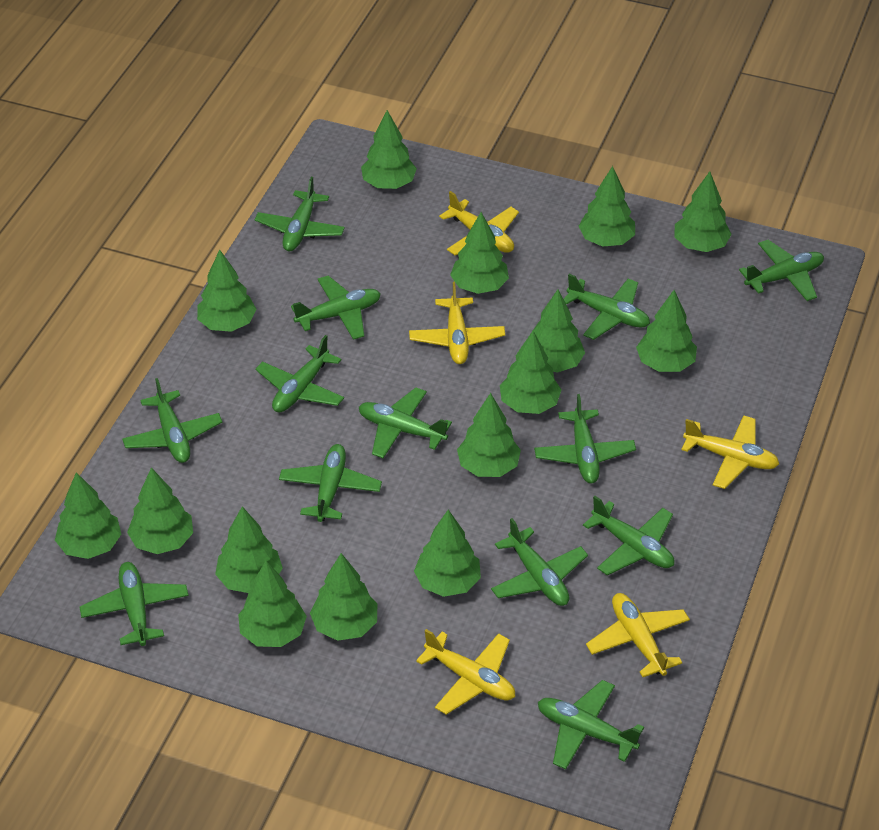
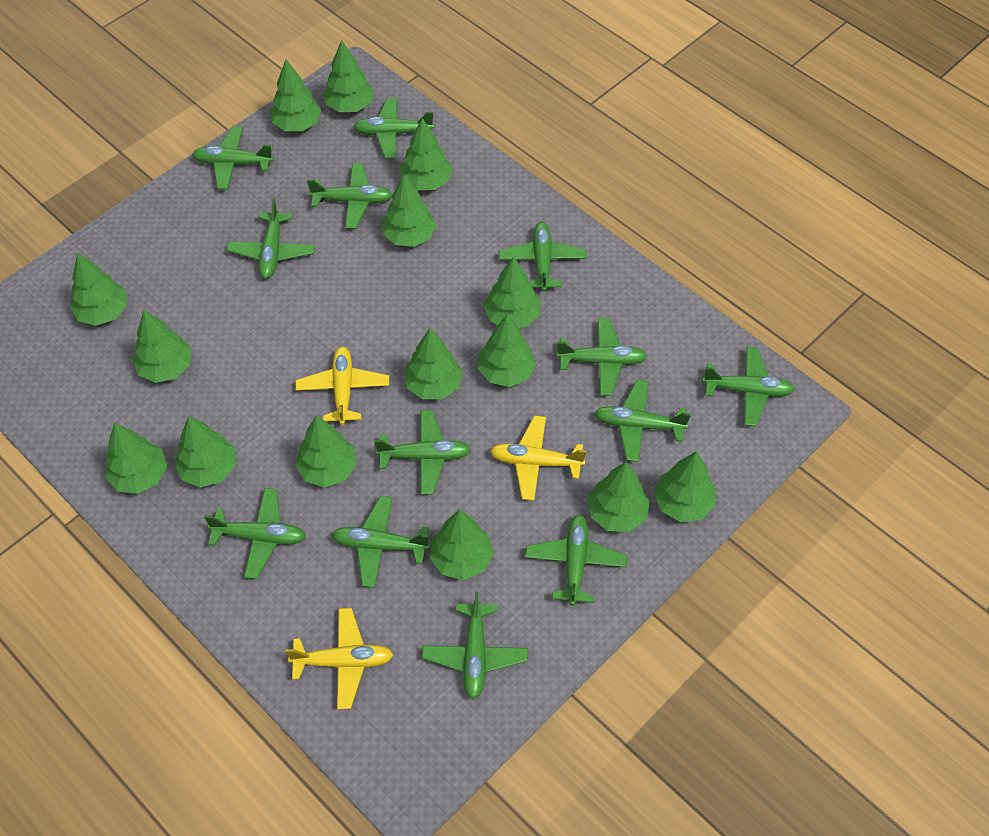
yellow plane: 5 -> 3

